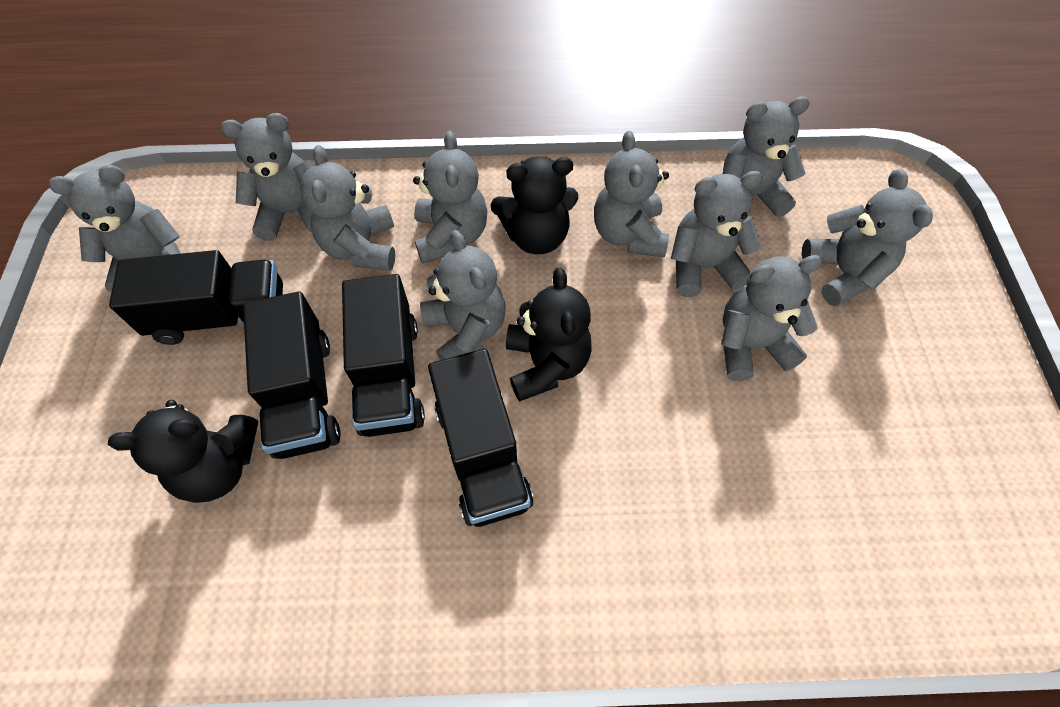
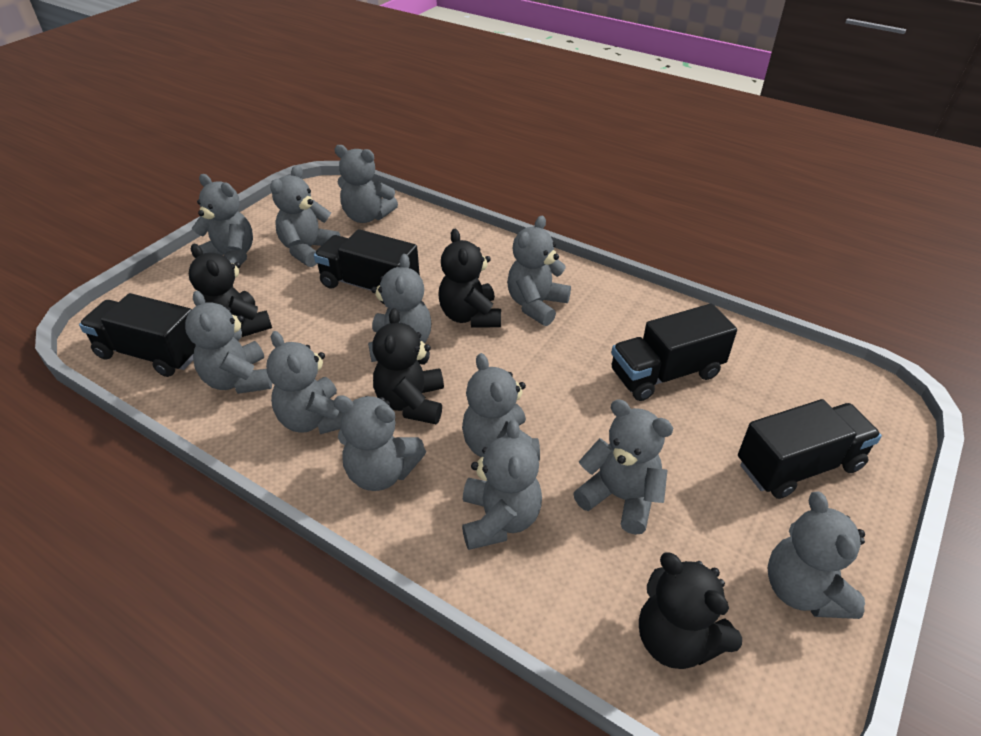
black teddy bear: 3 -> 4
grey teddy bear: 10 -> 12

